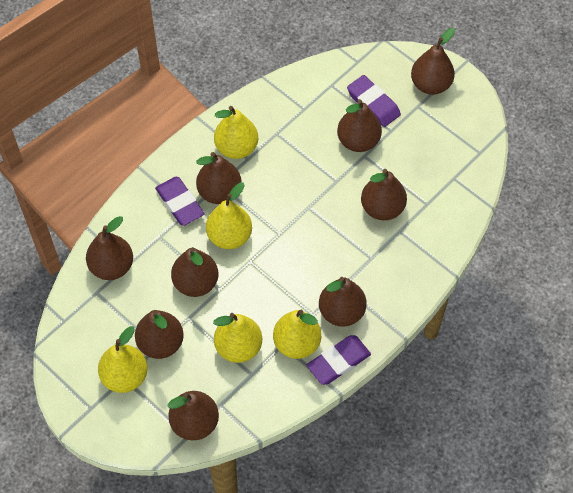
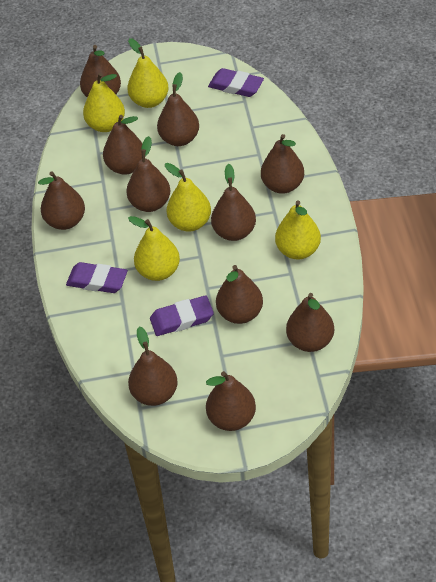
brown pear: 9 -> 11

